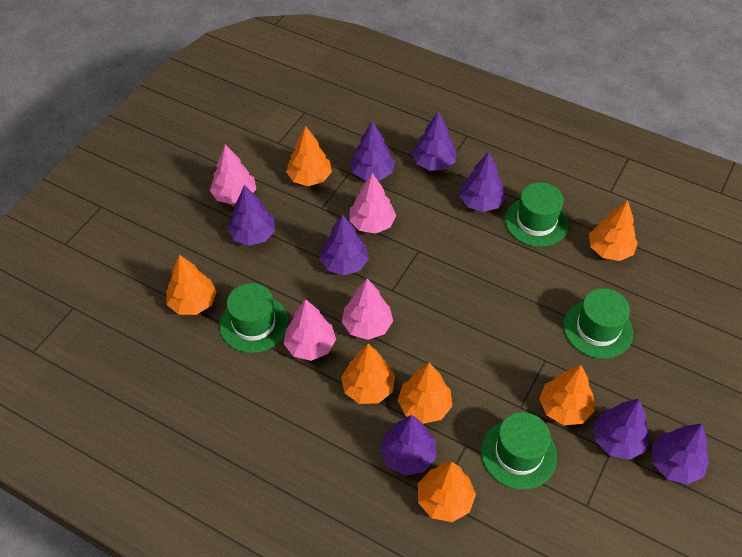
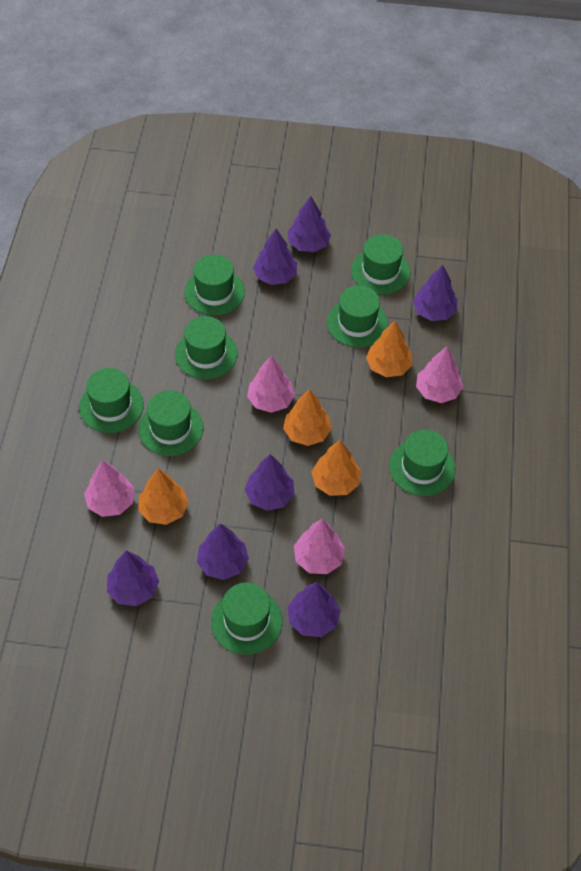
green hat: 4 -> 8
orange tree: 7 -> 4
purple tree: 8 -> 7

